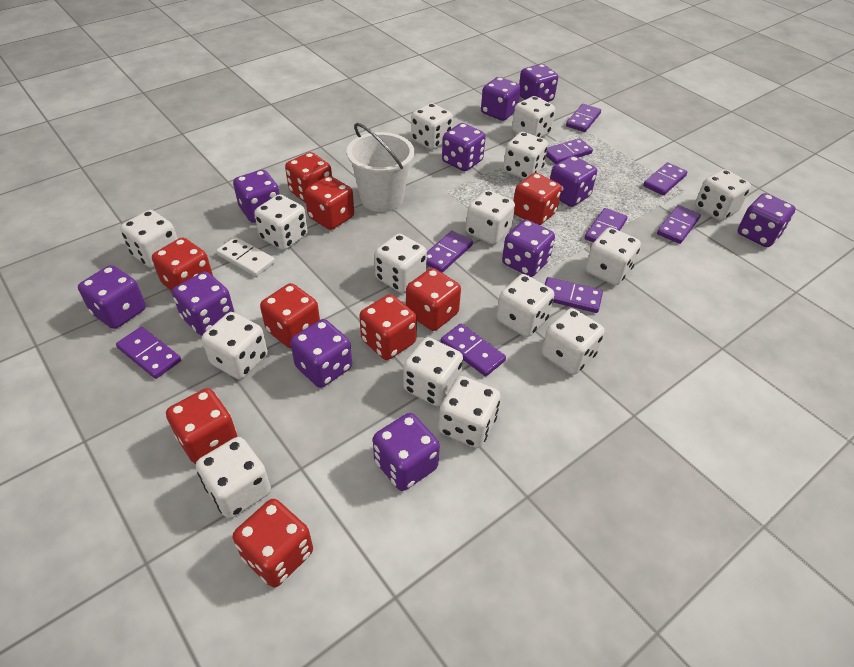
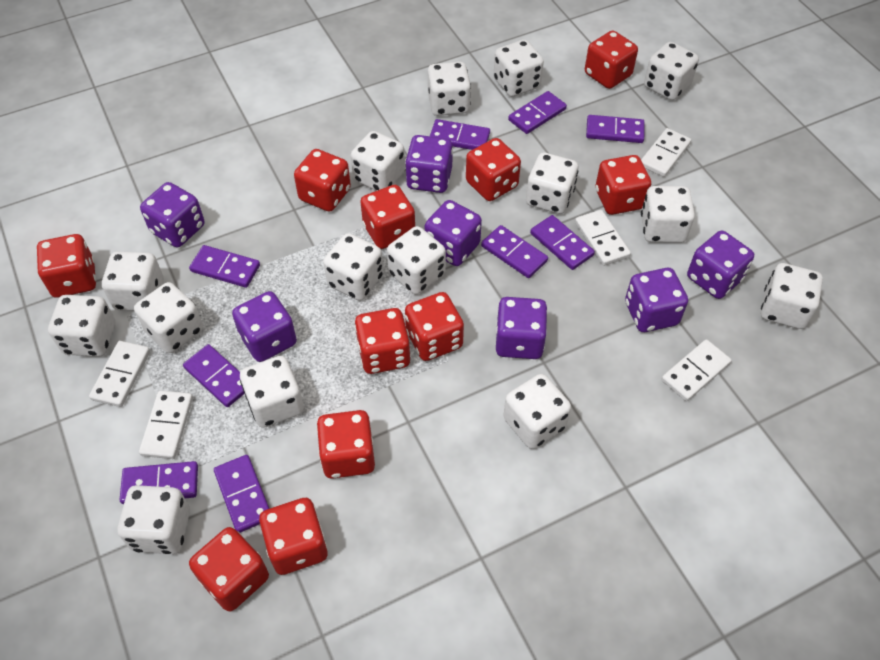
purple dice: 11 -> 7
red dice: 9 -> 11
white bucket: 1 -> 0
white domino: 1 -> 5

